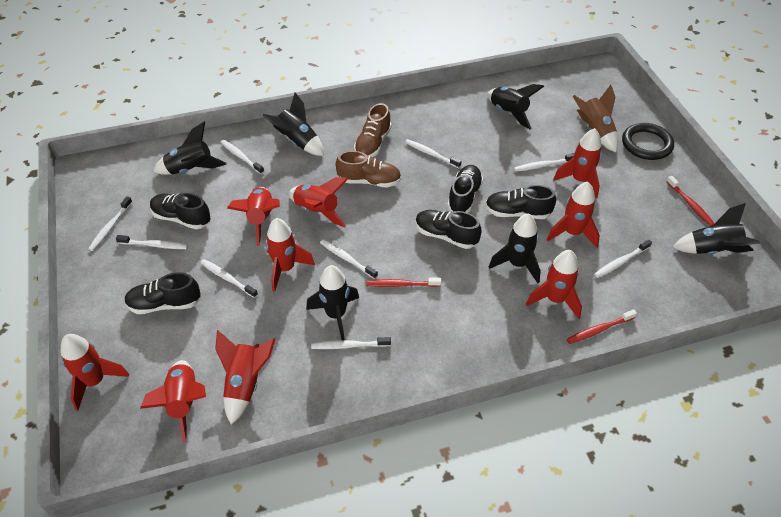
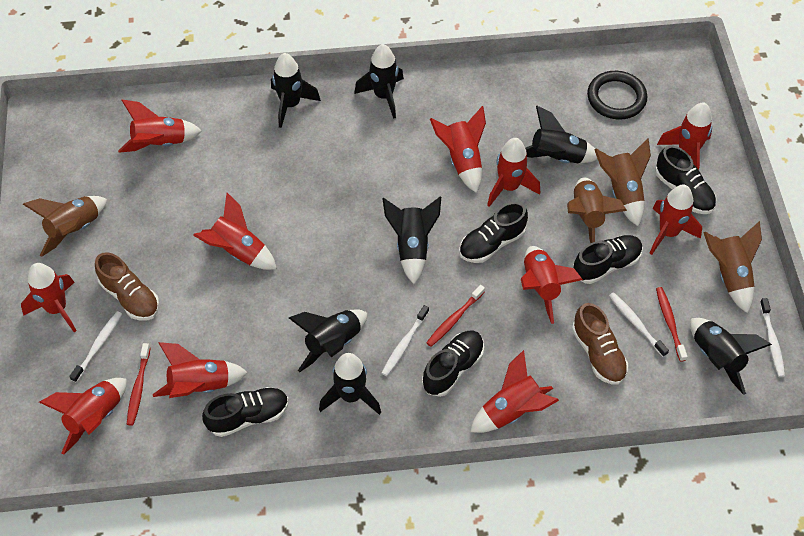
black rocket: 6 -> 7
brown rocket: 1 -> 4
red rocket: 9 -> 11
white toothbrush: 9 -> 4

